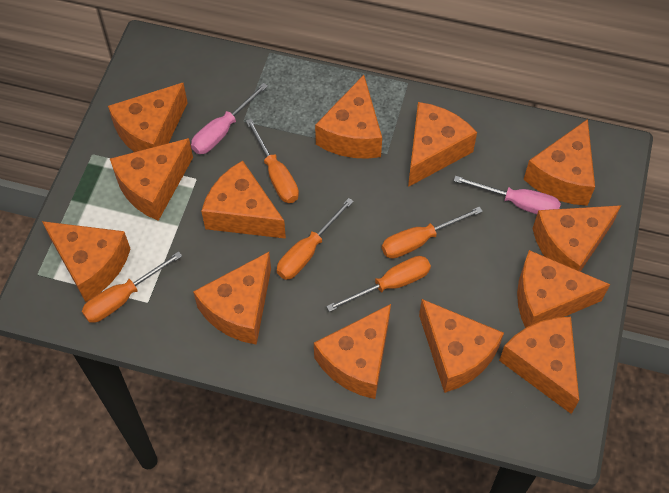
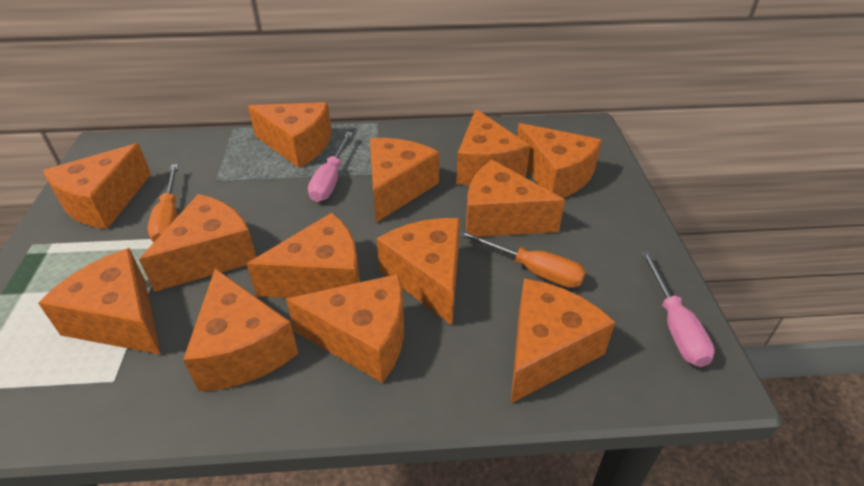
orange screwdriver: 5 -> 2

